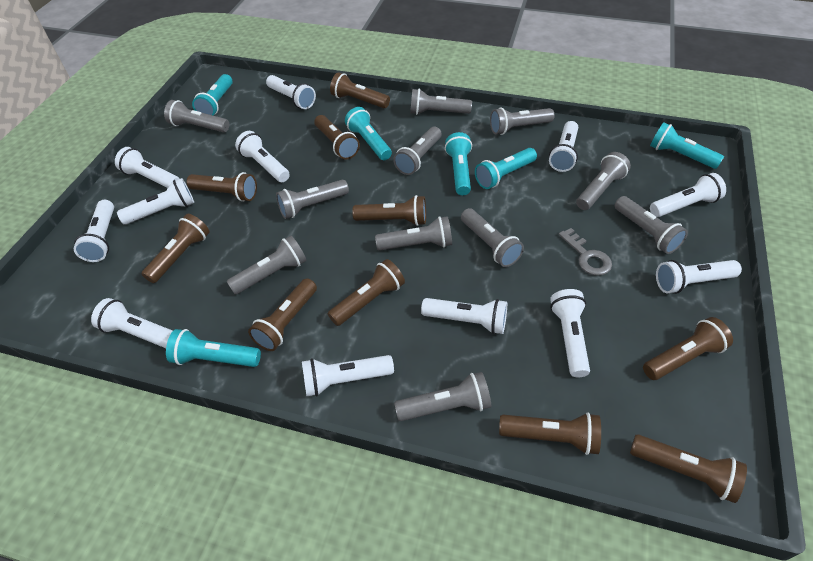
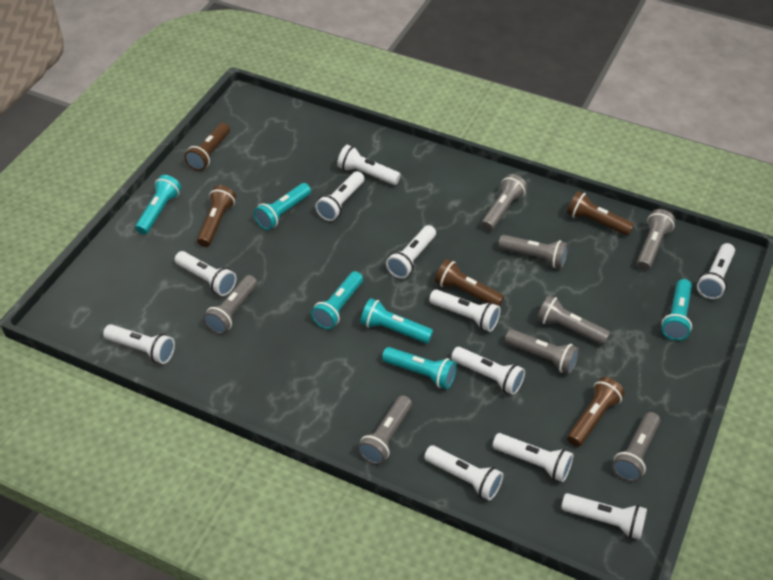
brown flashlight: 10 -> 5
grey flashlight: 11 -> 8
grey key: 1 -> 0
white flashlight: 12 -> 11

